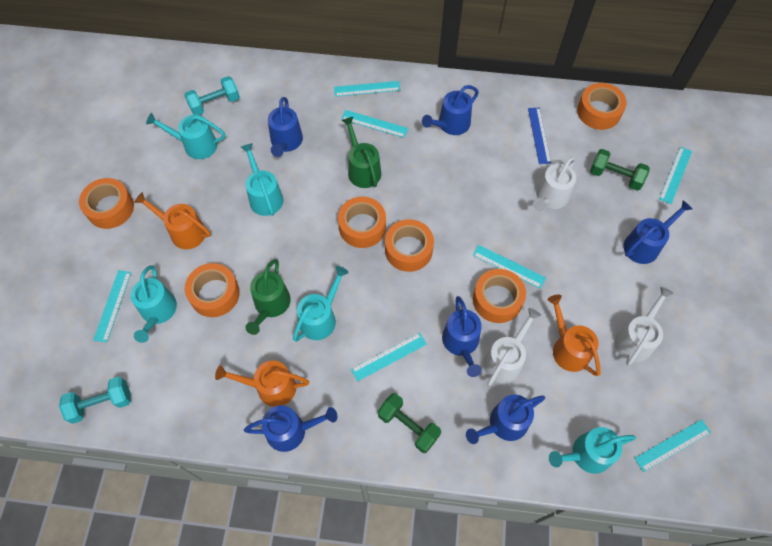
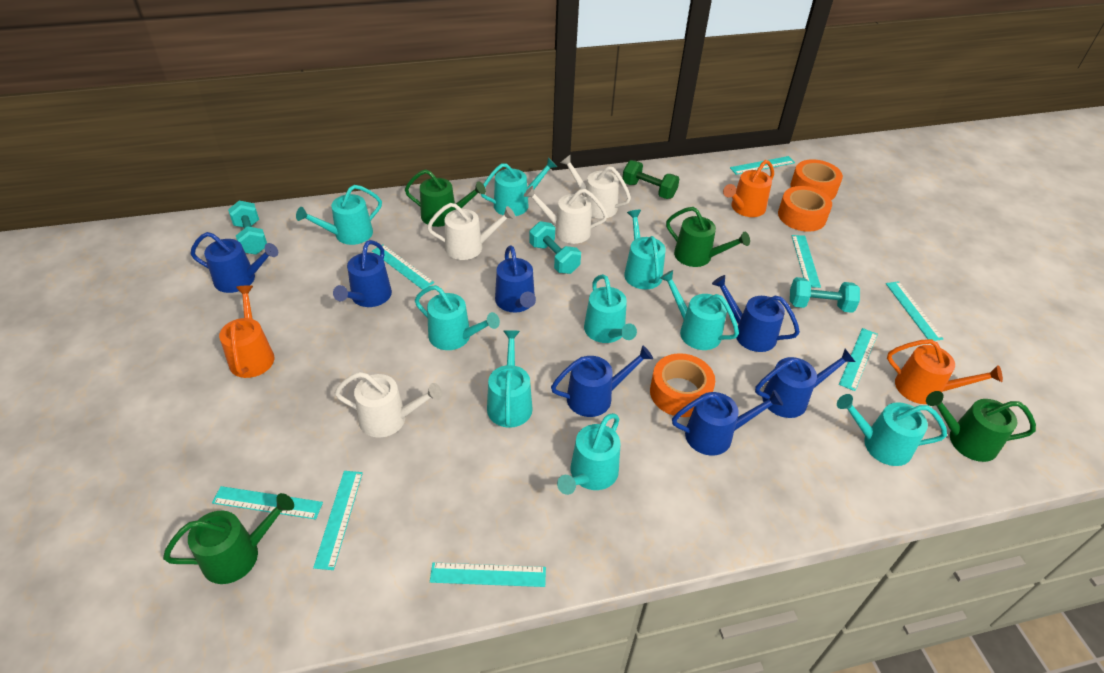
blue ruler: 1 -> 0
blue watering can: 6 -> 7
green dumbbell: 2 -> 1
green watering can: 2 -> 4
orange tape: 6 -> 3
turquoise dumbbell: 2 -> 3
turquoise ruler: 7 -> 8
turquoise watering can: 5 -> 9
white watering can: 3 -> 4

